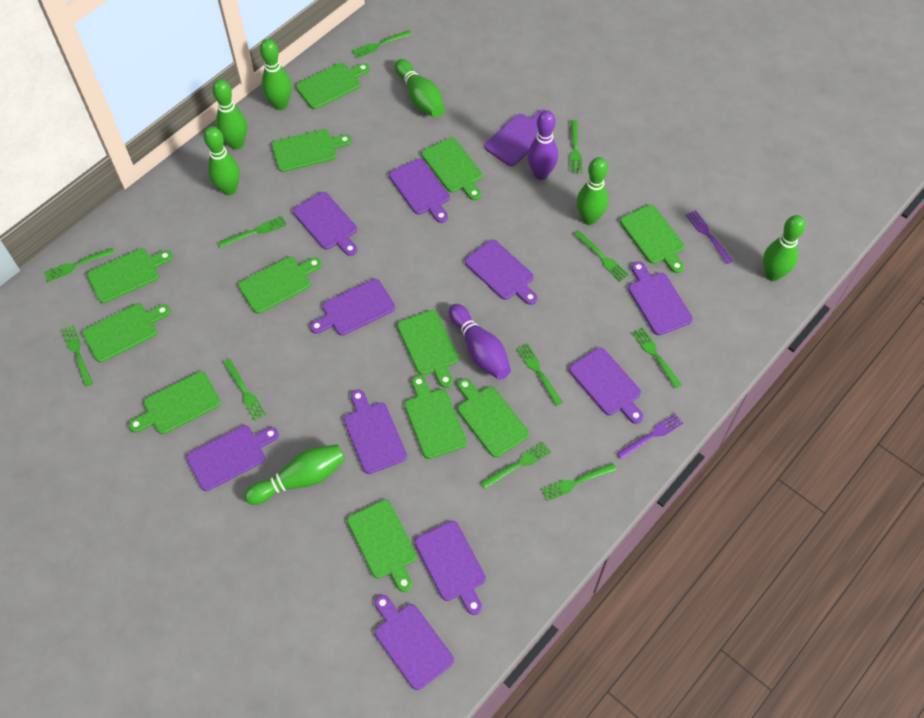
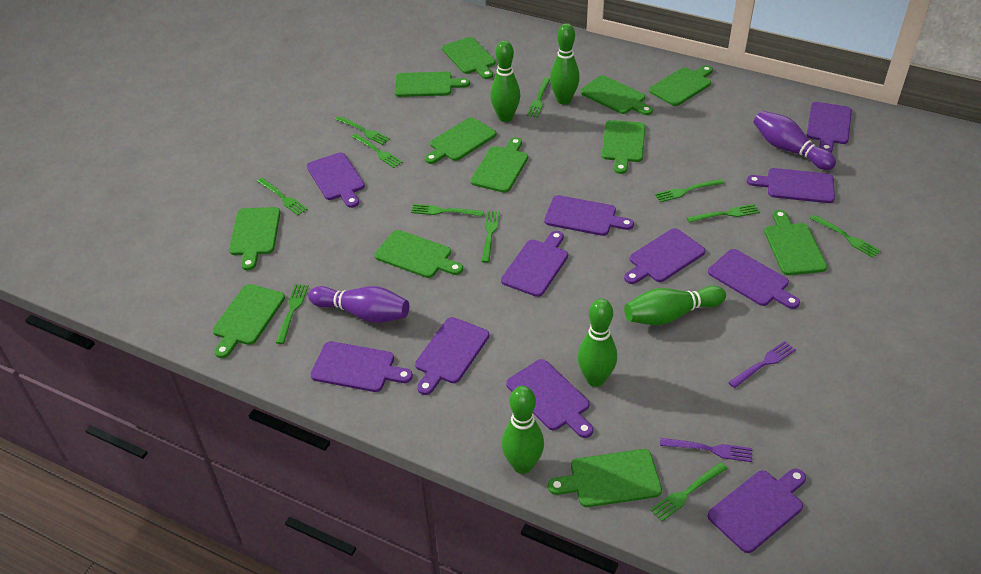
green bowling pin: 7 -> 5

